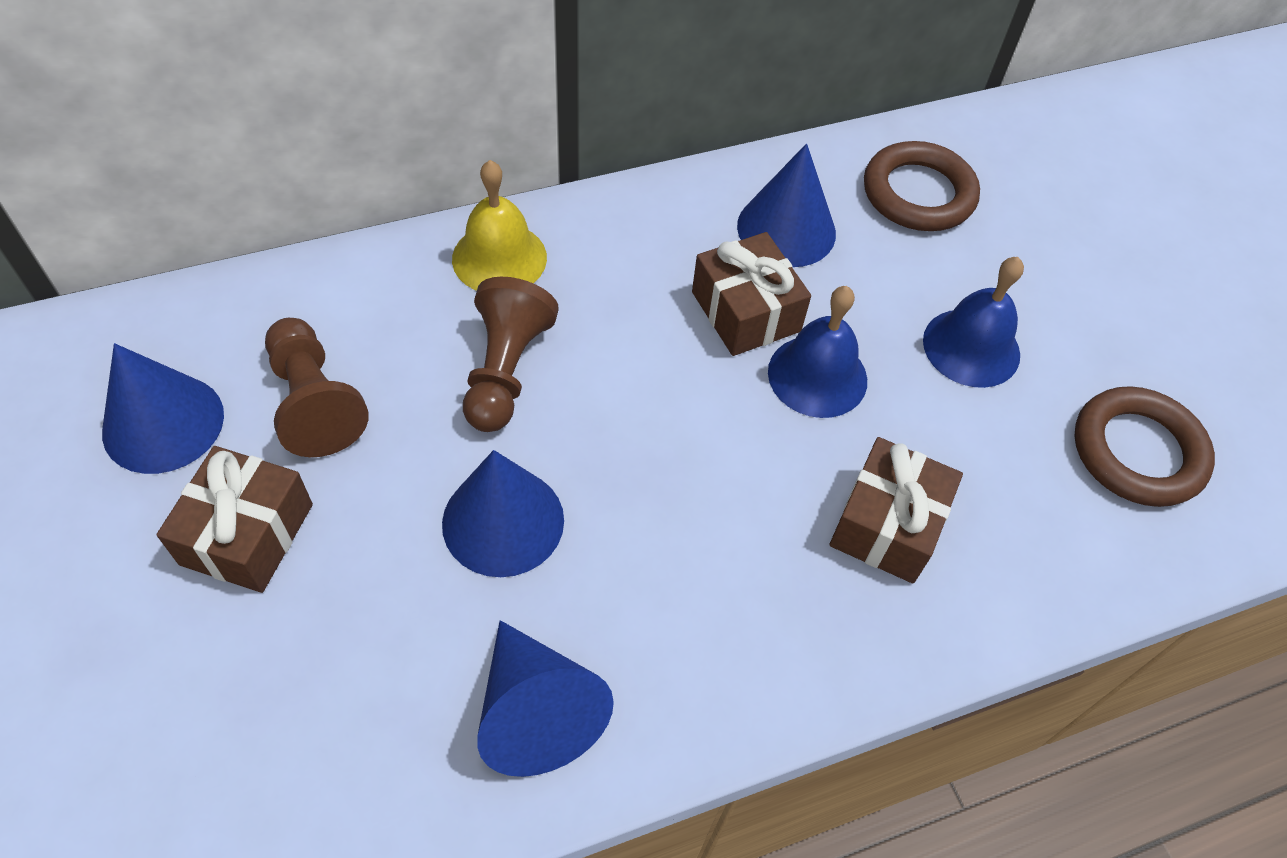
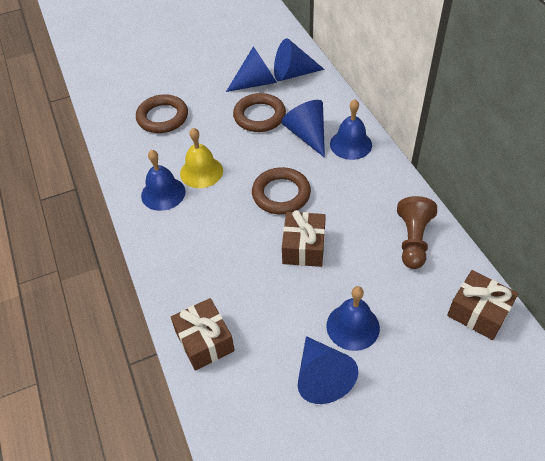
blue bell: 2 -> 3
brown pawn: 2 -> 1
brown ring: 2 -> 3

